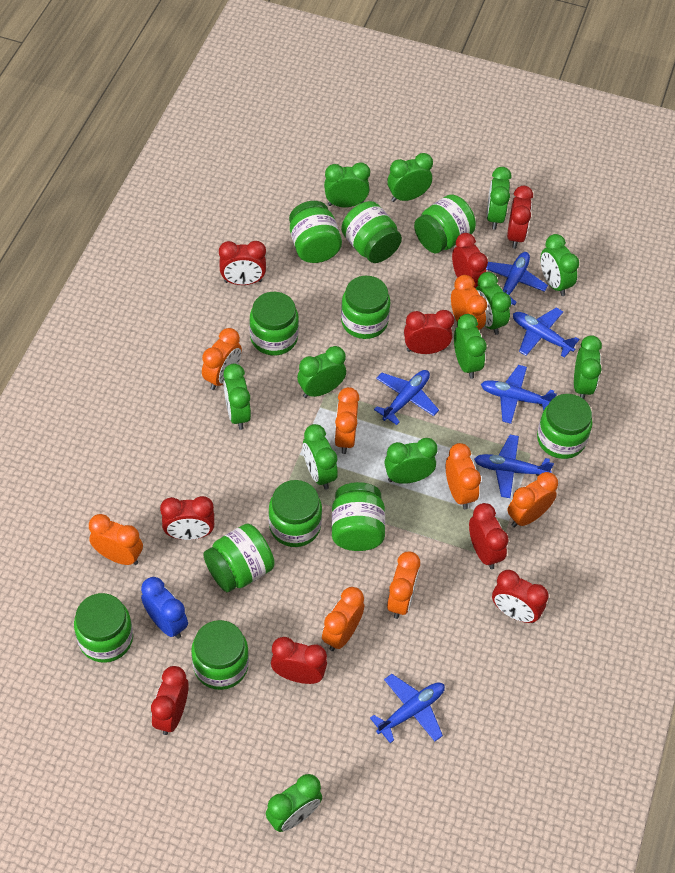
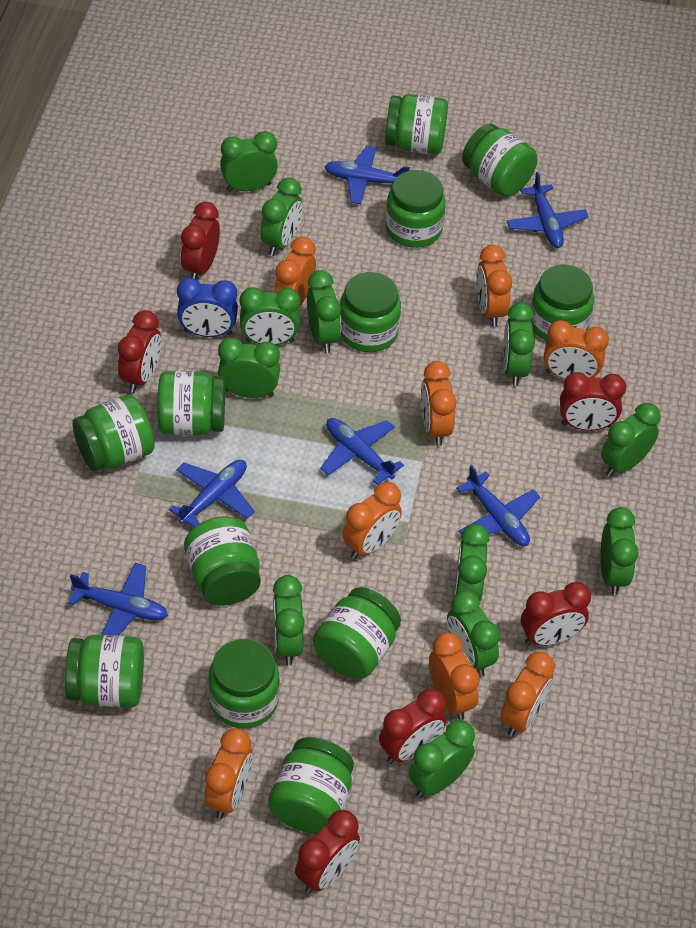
green jar: 11 -> 12
red clock: 9 -> 6

